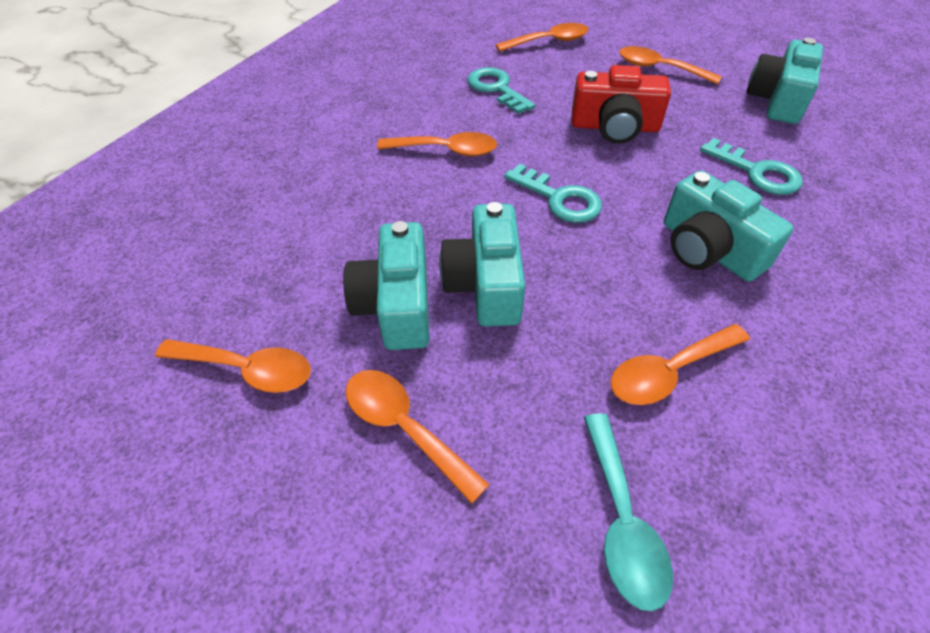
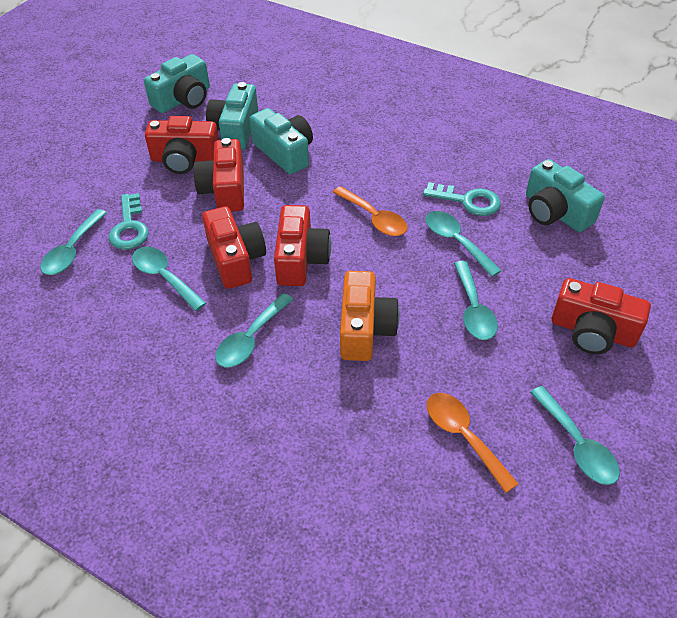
orange camera: 0 -> 1
orange spoon: 6 -> 2
red camera: 1 -> 5
turquoise key: 3 -> 2
turquoise spoon: 1 -> 6

